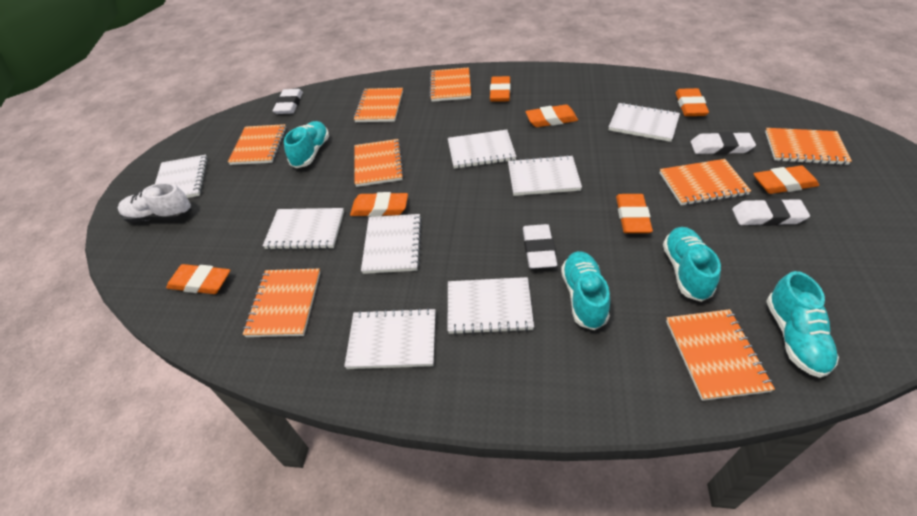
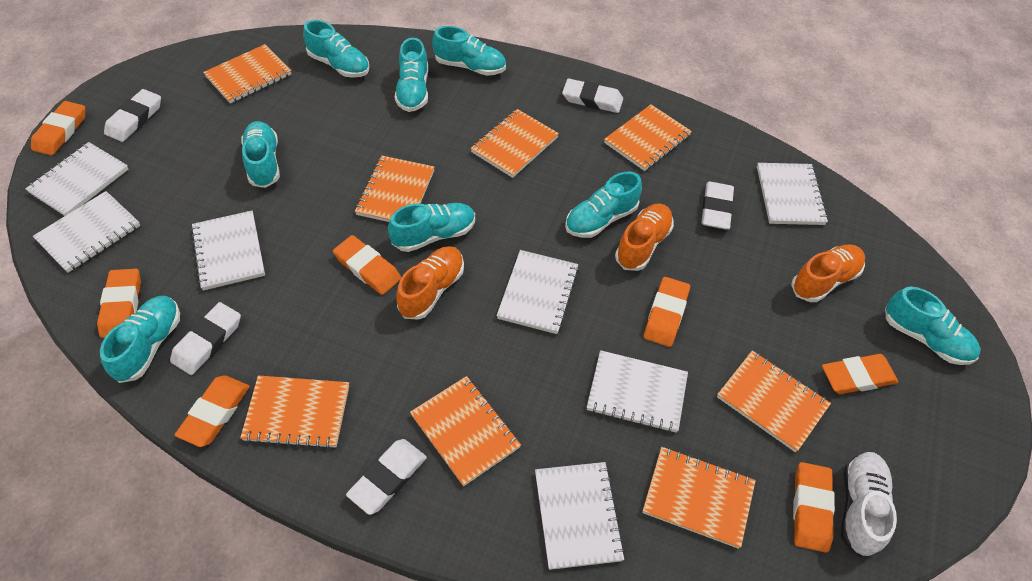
orange shoe: 0 -> 3
turquoise shoe: 4 -> 8
white eraser: 4 -> 5
white notebook: 8 -> 7

